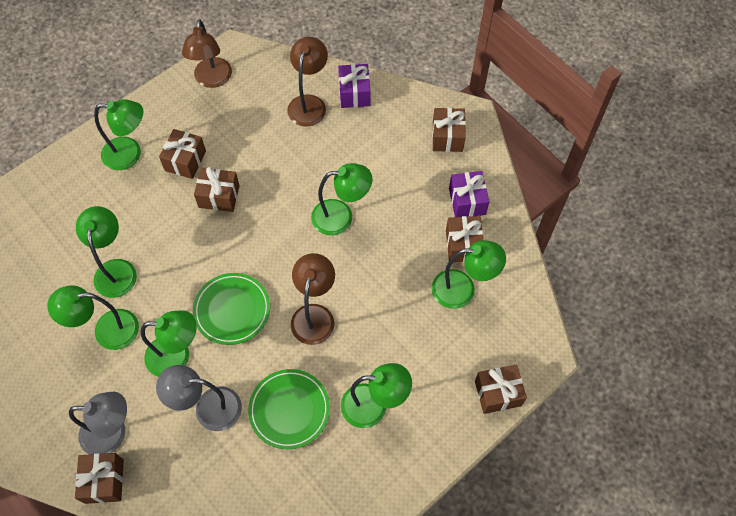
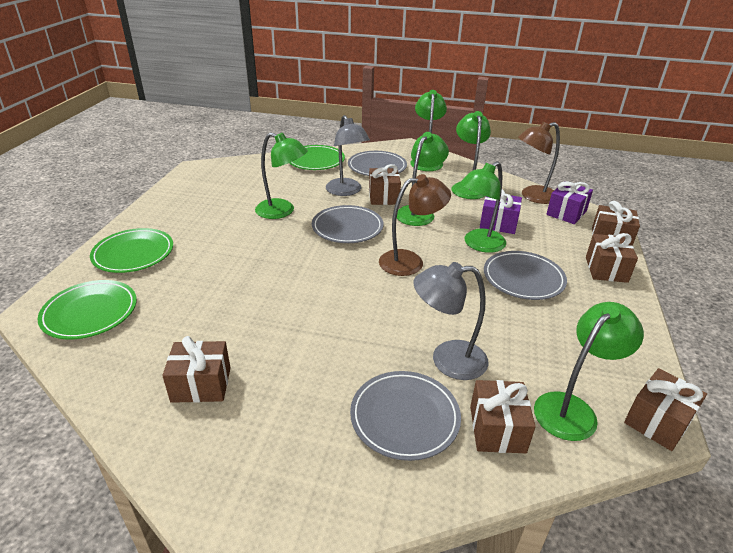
brown lamp: 3 -> 2
green lamp: 7 -> 6
green plate: 2 -> 3
grey plate: 0 -> 4

